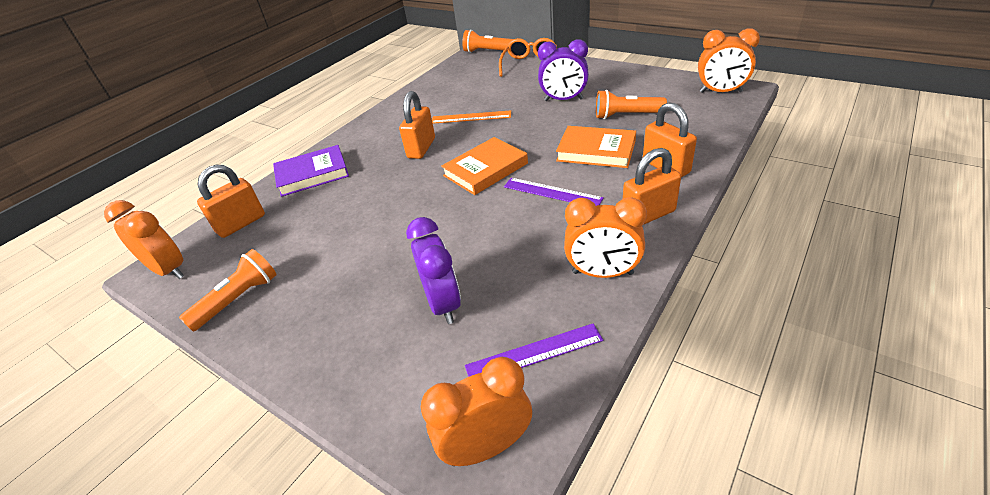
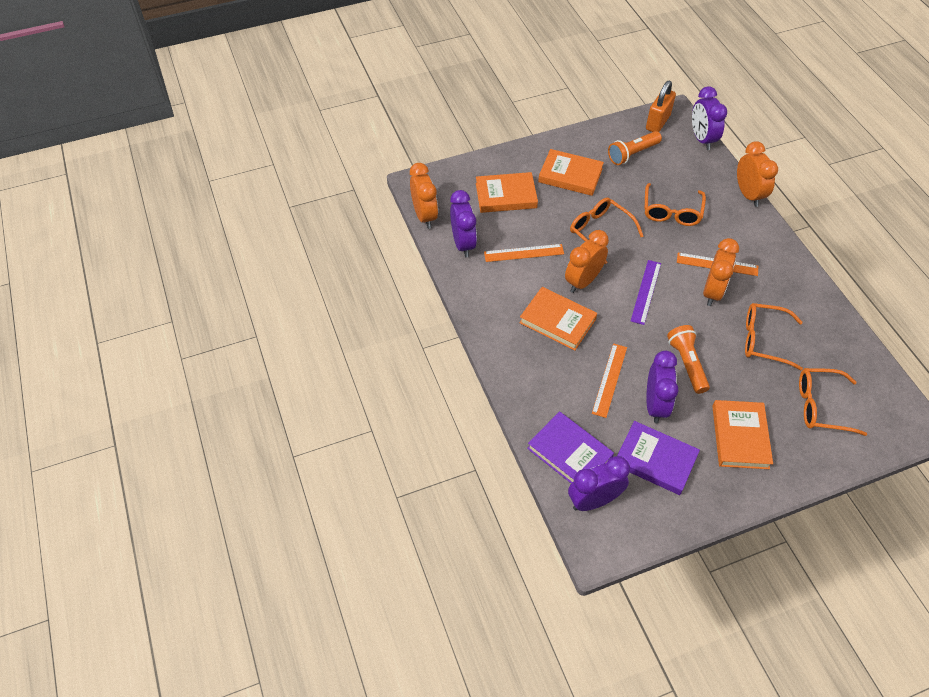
orange book: 2 -> 4
orange flashlight: 3 -> 2
orange glasses: 1 -> 4
orange padlock: 4 -> 1
orange ruler: 1 -> 3
purple book: 1 -> 2
purple clock: 2 -> 4
purple ruler: 2 -> 1

